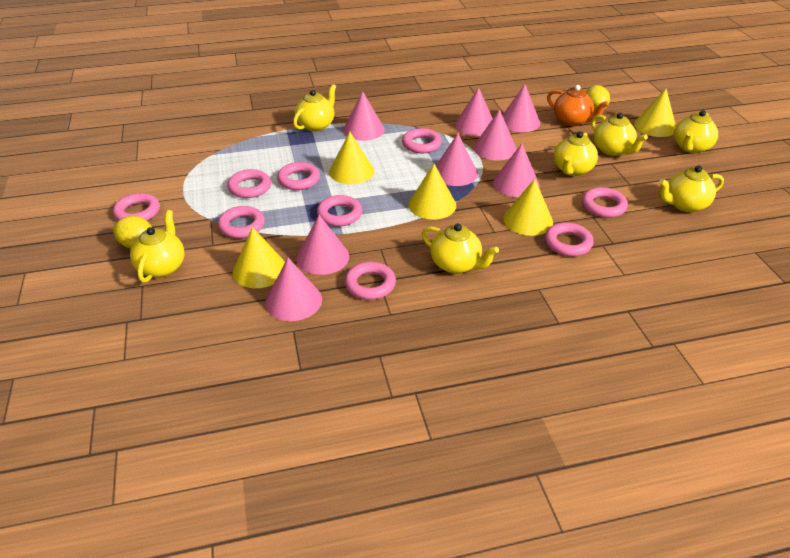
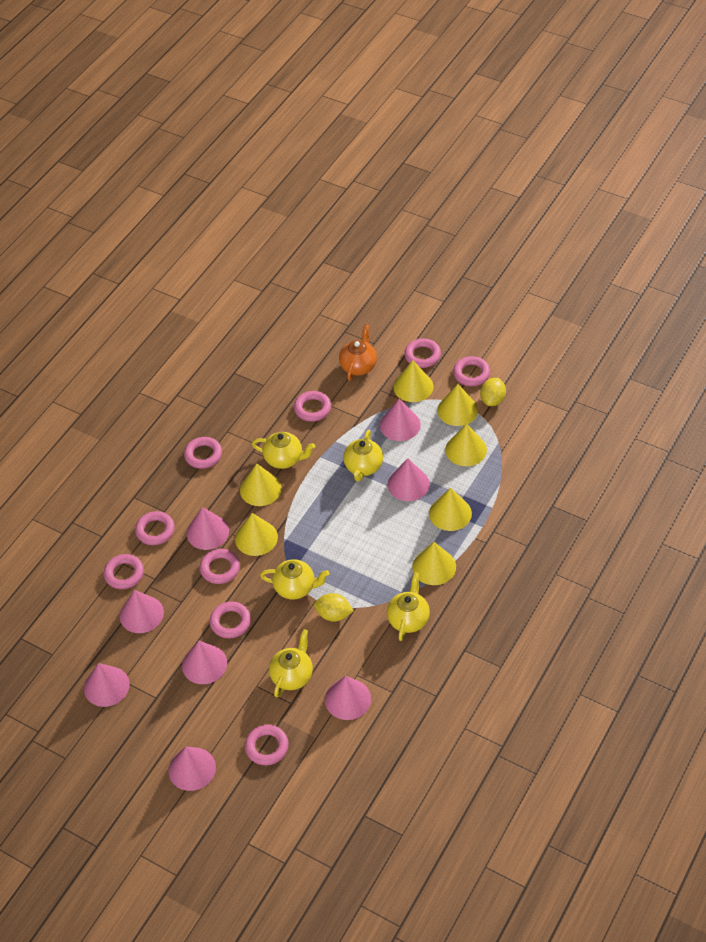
yellow cone: 5 -> 7
yellow teapot: 7 -> 5

